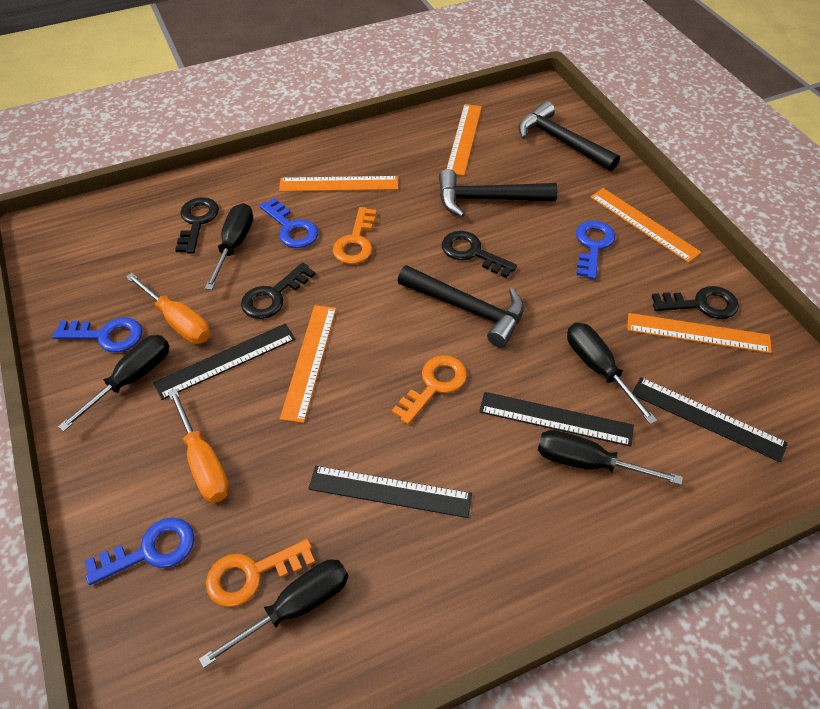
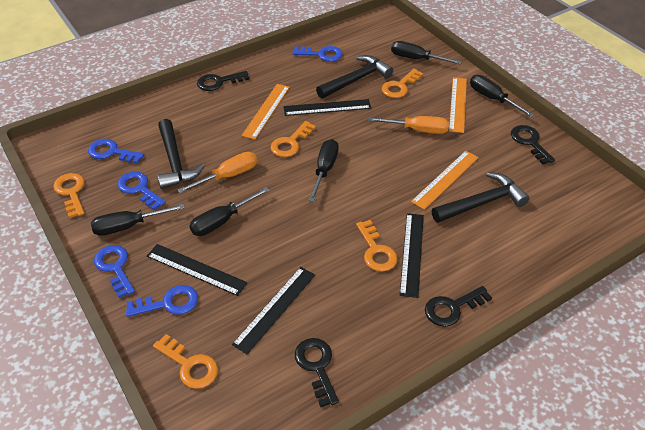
blue key: 4 -> 5
orange key: 3 -> 5
orange ruler: 5 -> 3

